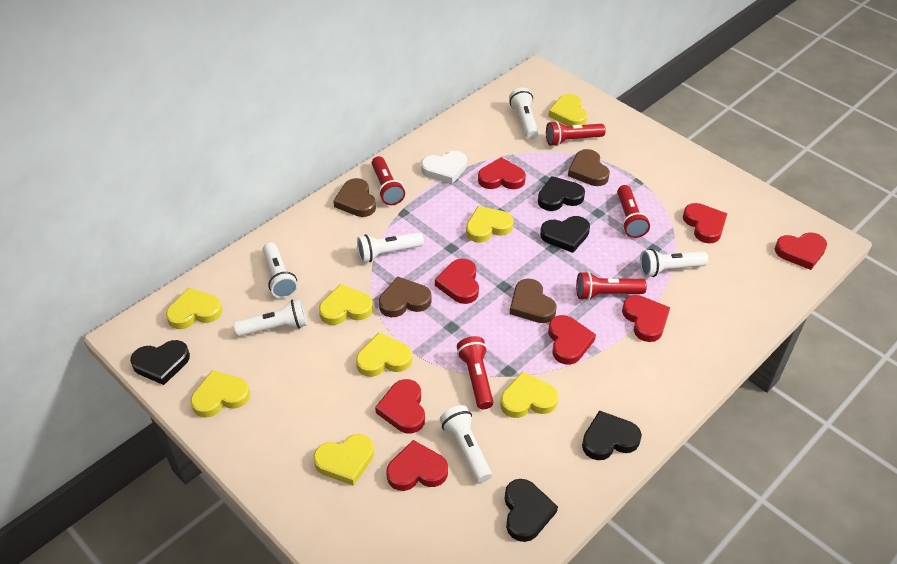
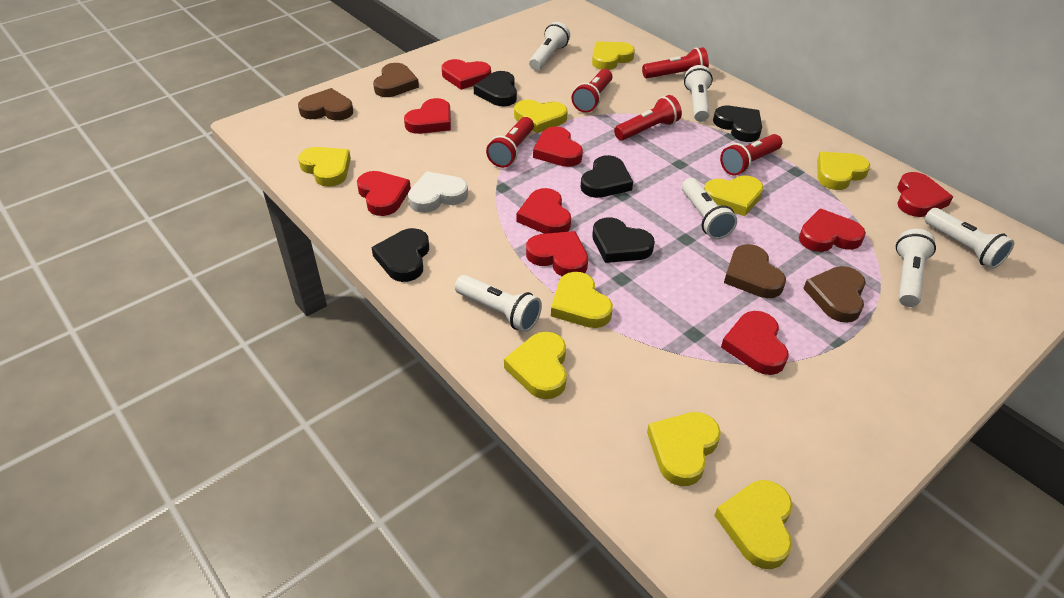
red heart: 8 -> 9
yellow heart: 8 -> 9

